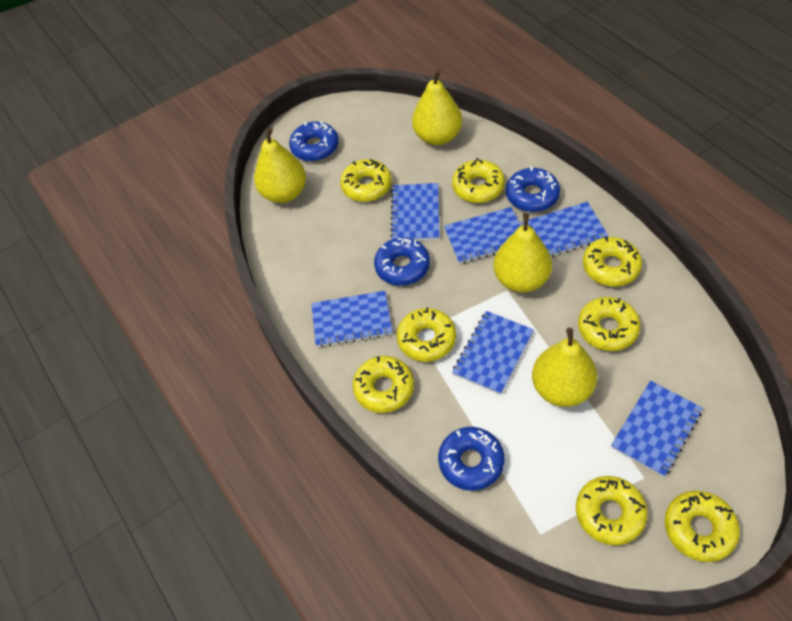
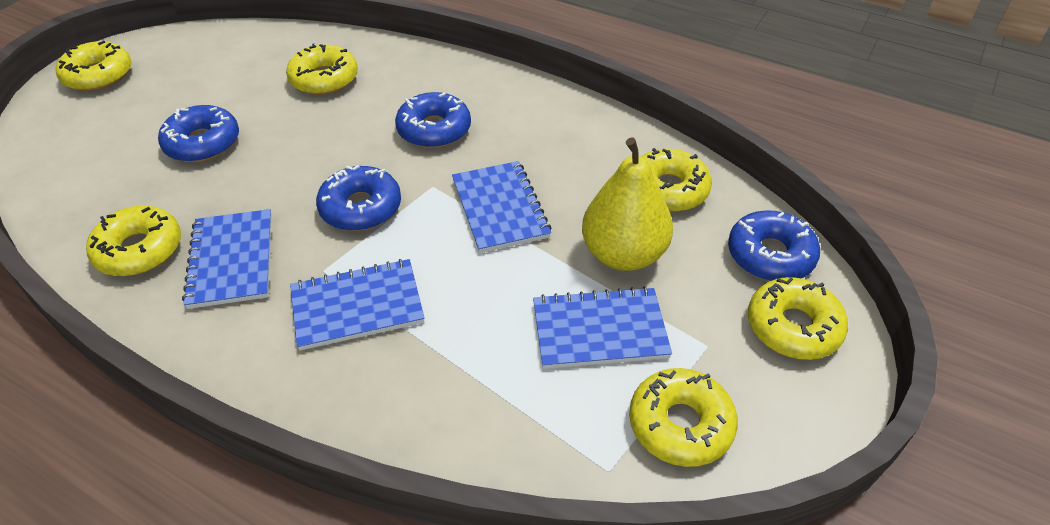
blue notebook: 6 -> 4
yellow donut: 8 -> 6
yellow pear: 4 -> 1

